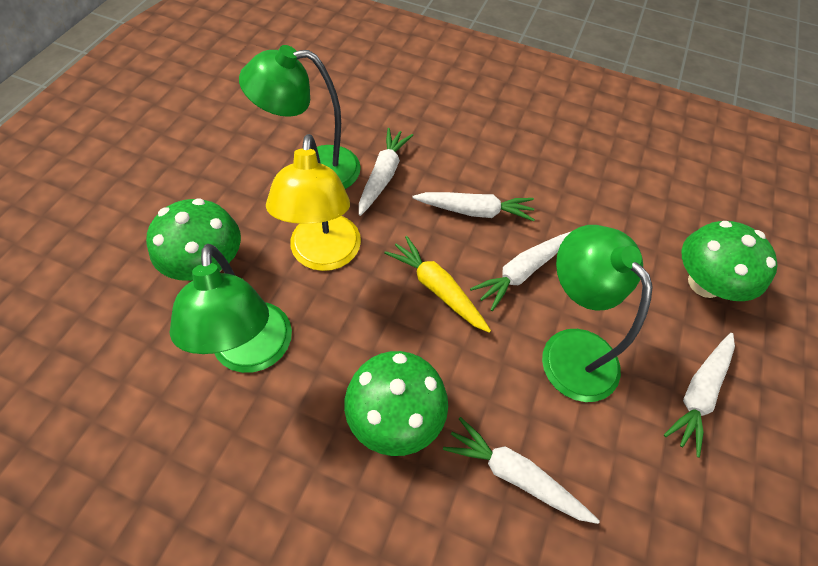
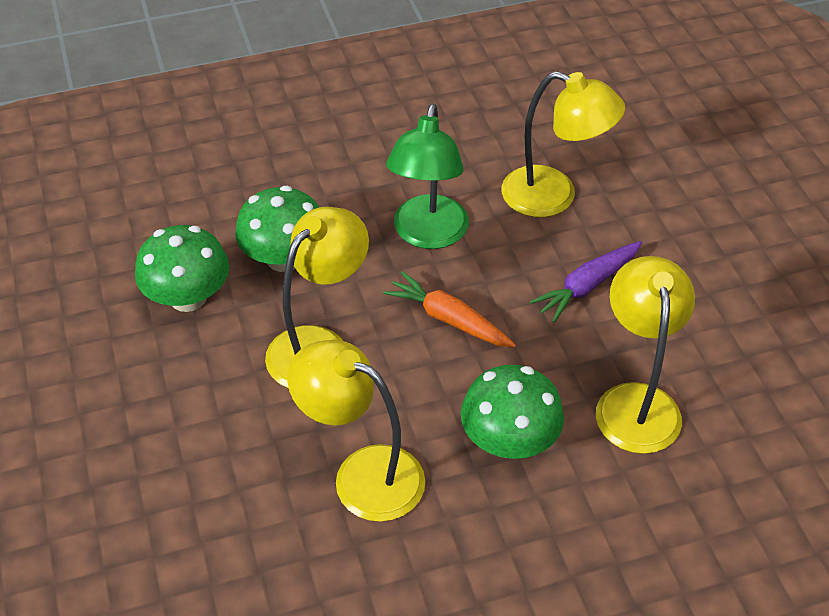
green lamp: 3 -> 1
orange carrot: 0 -> 1
purple carrot: 0 -> 1
white carrot: 5 -> 0
yellow carrot: 1 -> 0
yellow lamp: 1 -> 4

